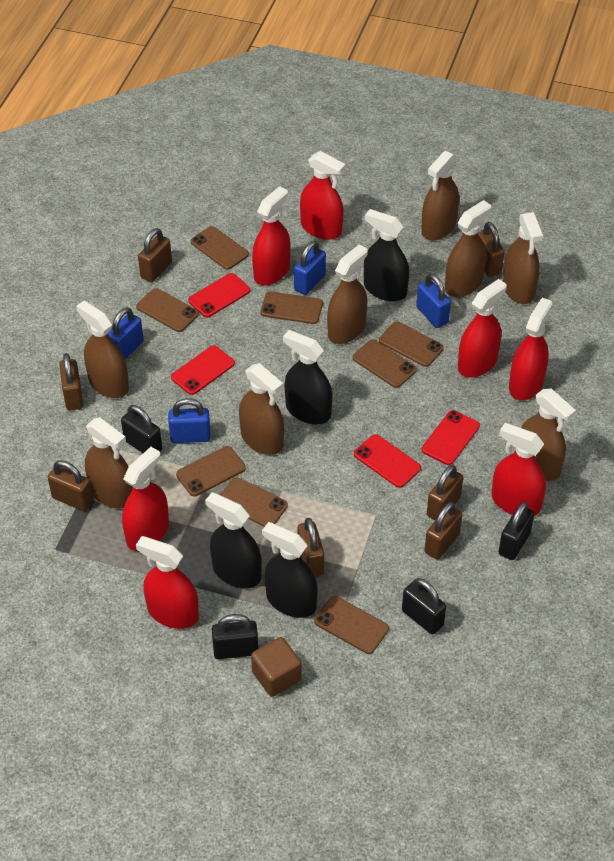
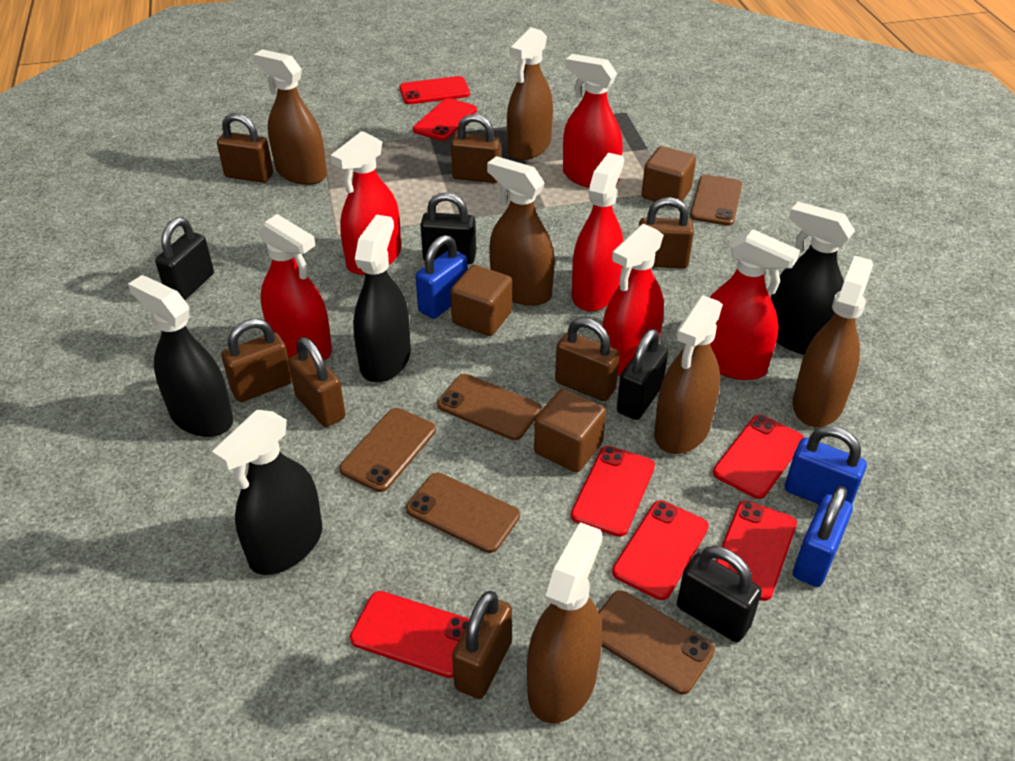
blue padlock: 4 -> 3
brown cube: 1 -> 3
brown phone: 8 -> 5
brown spray bottle: 8 -> 6
red phone: 4 -> 7
red spray bottle: 7 -> 6

